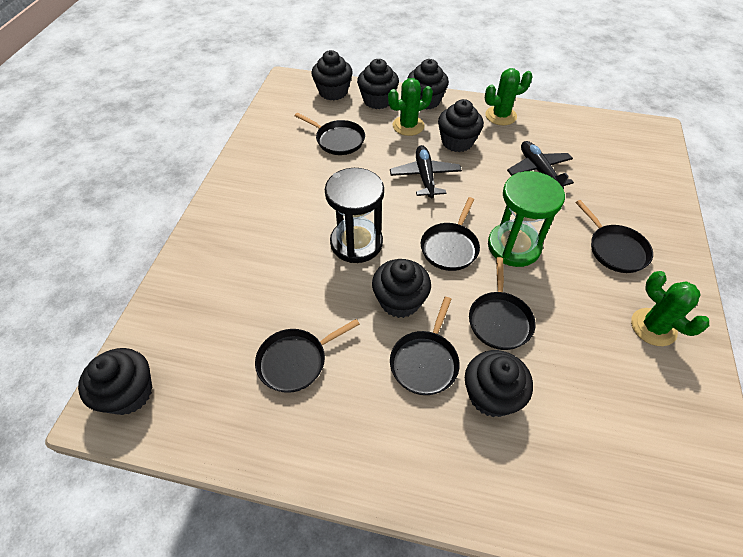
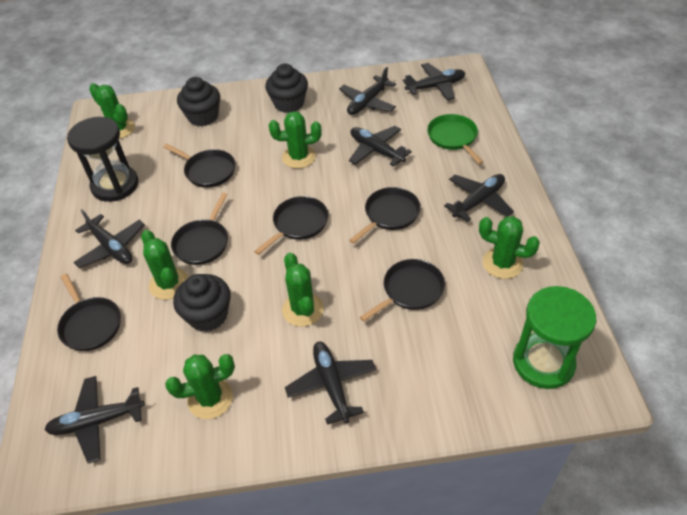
black cupcake: 7 -> 3
black plane: 2 -> 7
green cactus: 3 -> 6
green pan: 0 -> 1

